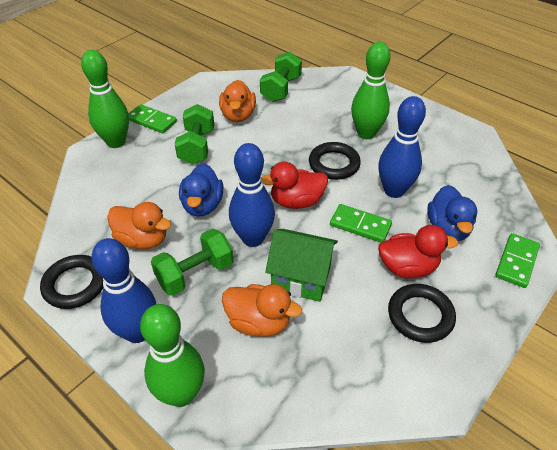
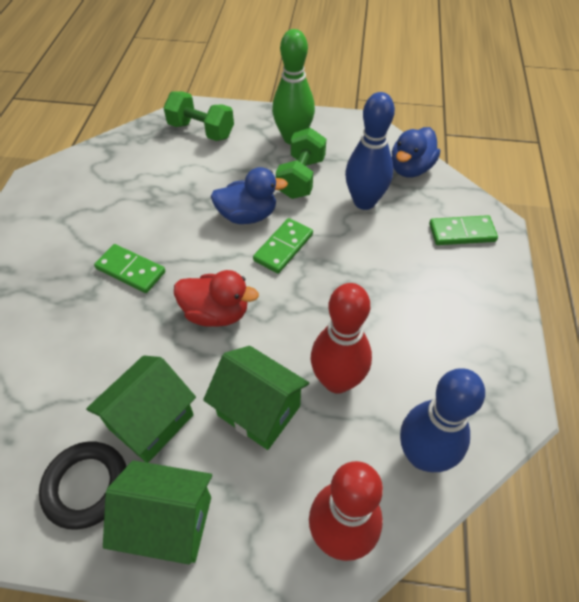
black ring: 3 -> 1
blue bowling pin: 3 -> 2
green bowling pin: 3 -> 1
green dumbbell: 3 -> 2
green house: 1 -> 3
orange duck: 3 -> 0
red bowling pin: 0 -> 2
red duck: 2 -> 1

